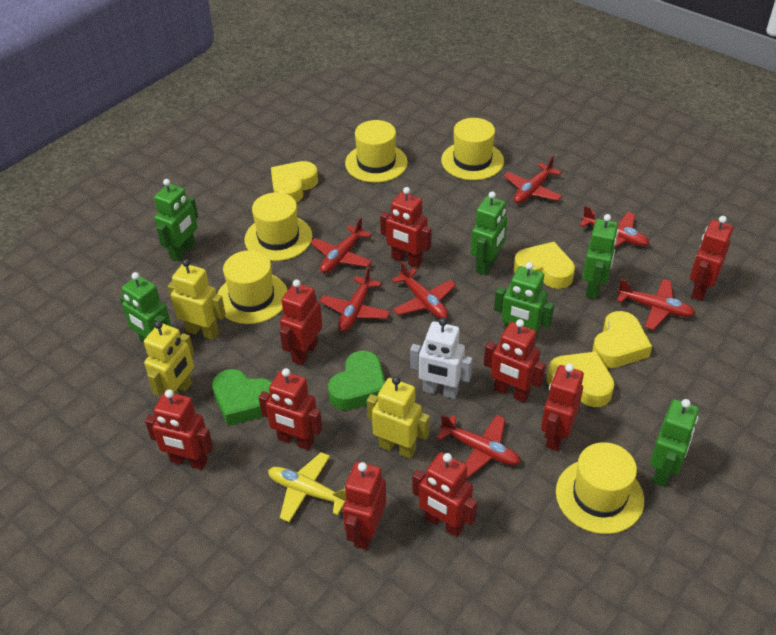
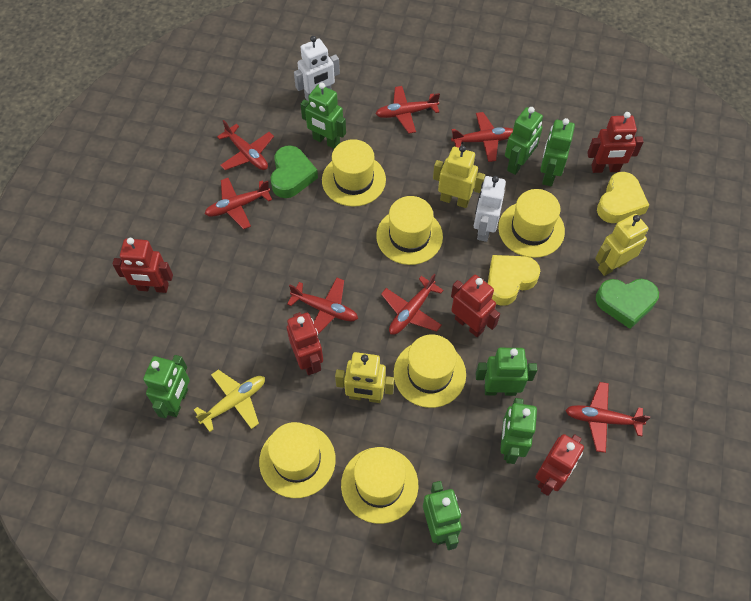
green robot: 6 -> 7
red robot: 9 -> 5
white robot: 1 -> 2
yellow hat: 5 -> 6
yellow heart: 4 -> 2

